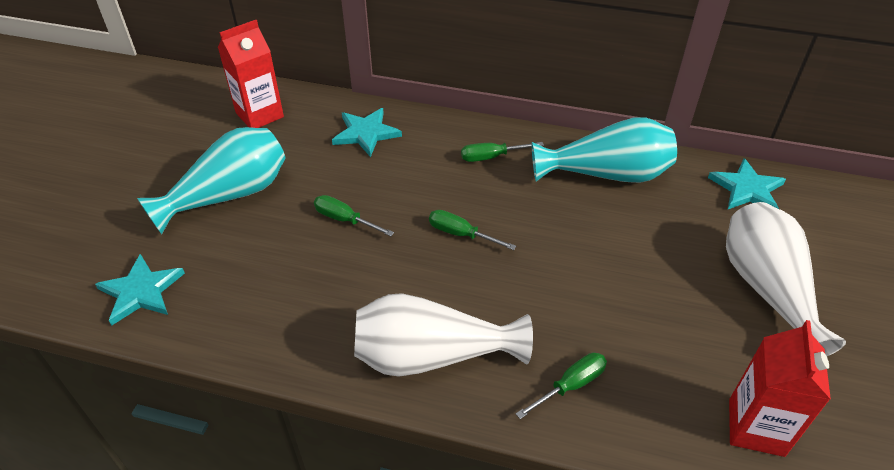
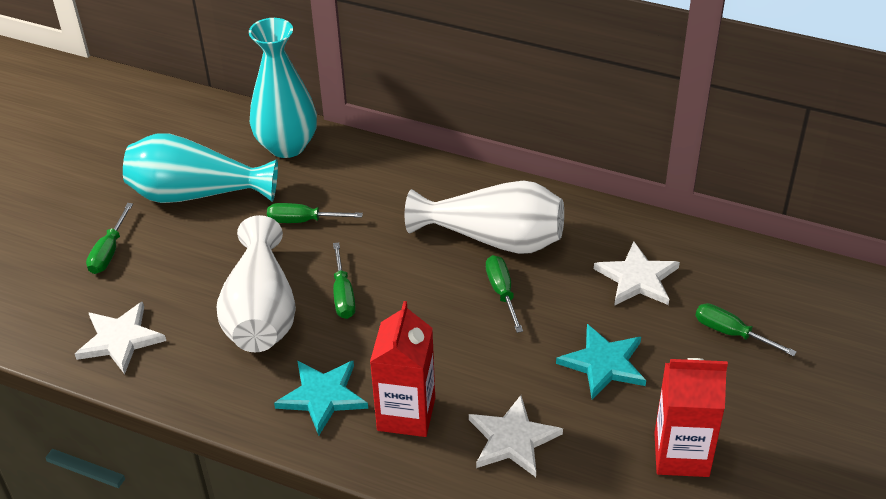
green screwdriver: 4 -> 5
turquoise star: 3 -> 2
white star: 0 -> 3

